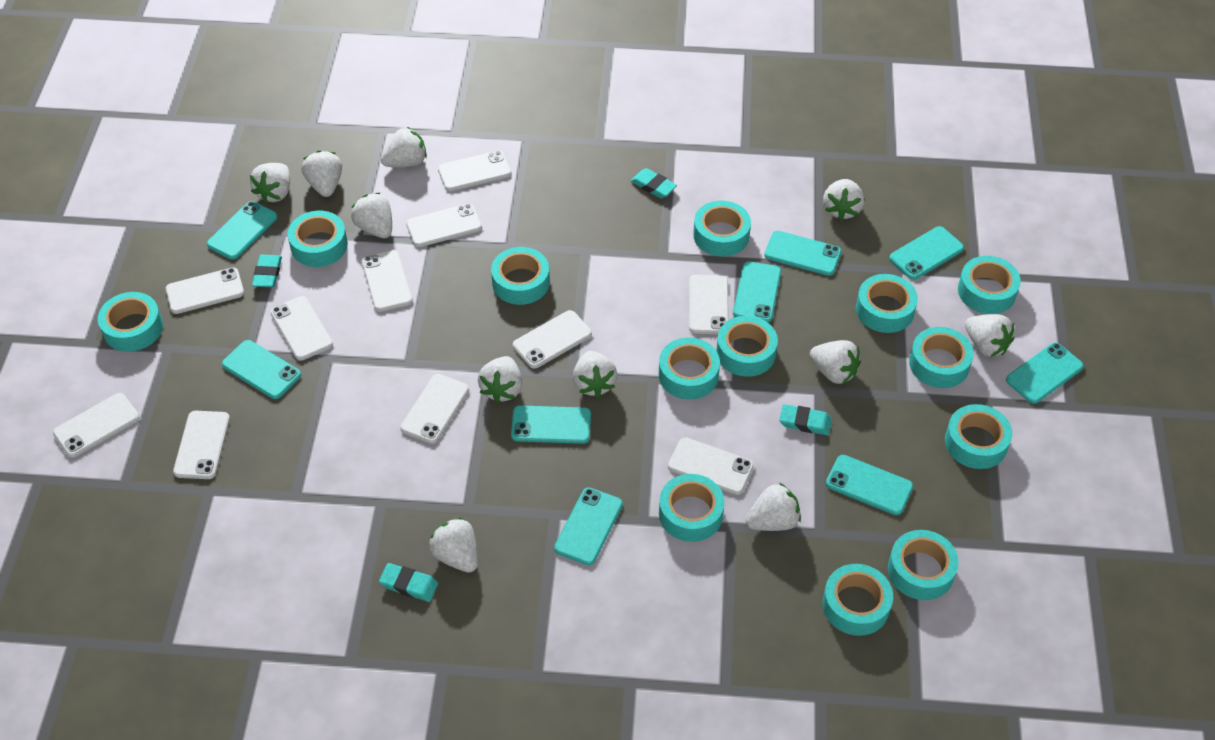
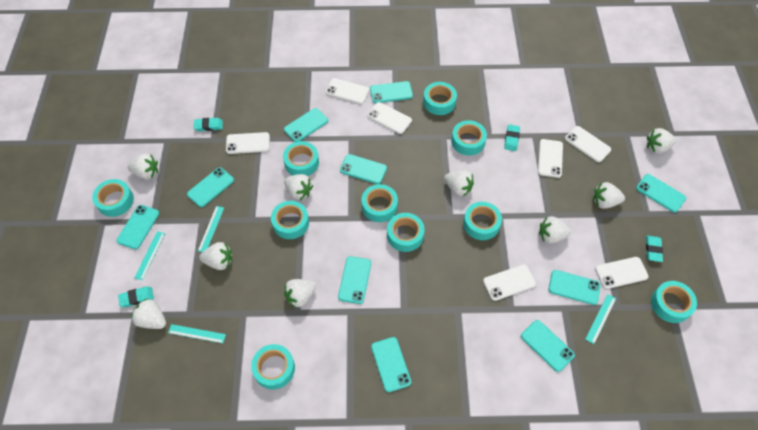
turquoise phone: 9 -> 10
turquoise ruler: 0 -> 4
turquoise tape: 13 -> 10
white phone: 11 -> 7
white strawberry: 11 -> 9

